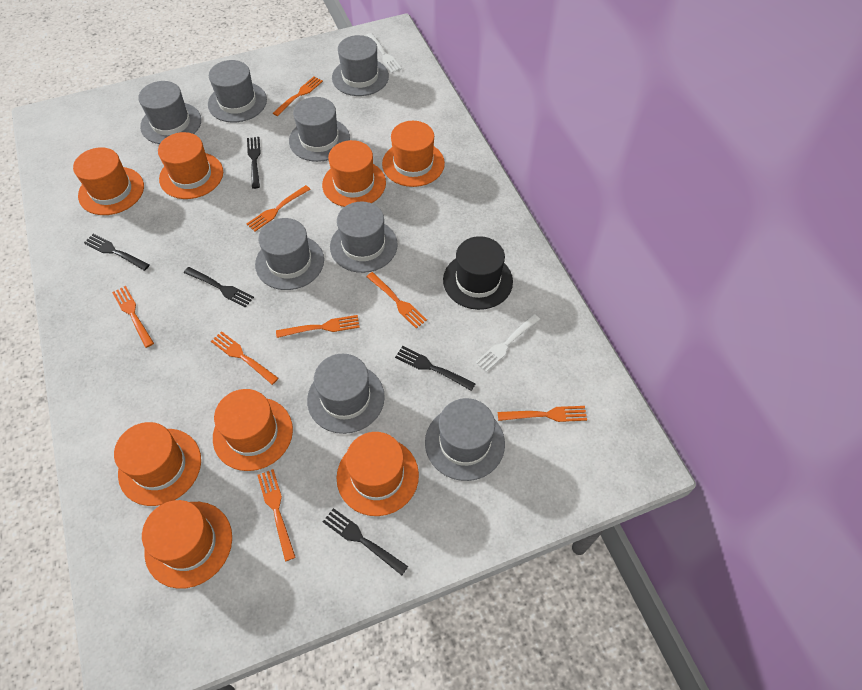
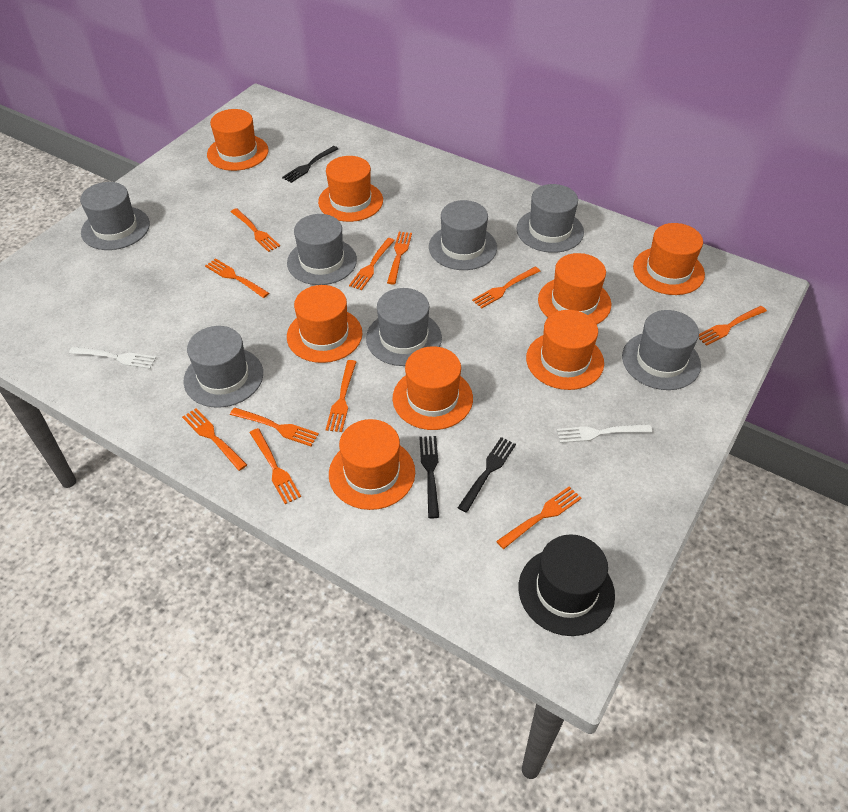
black fork: 5 -> 3
grey hat: 8 -> 7
orange fork: 8 -> 11

